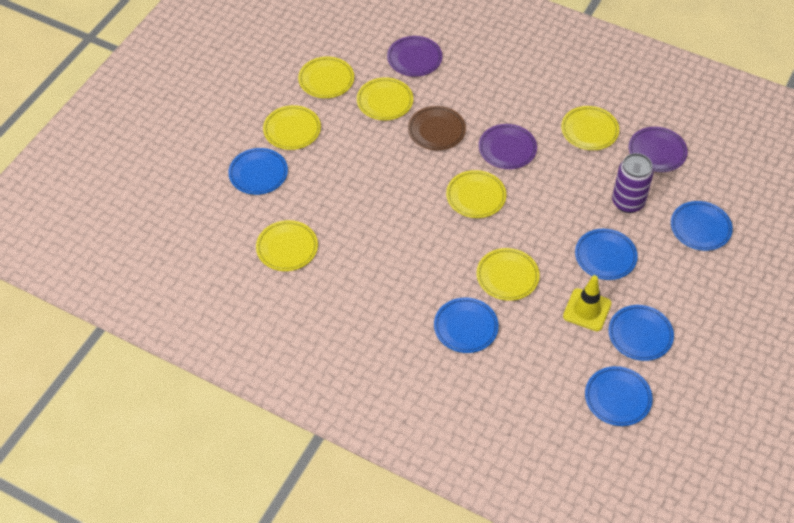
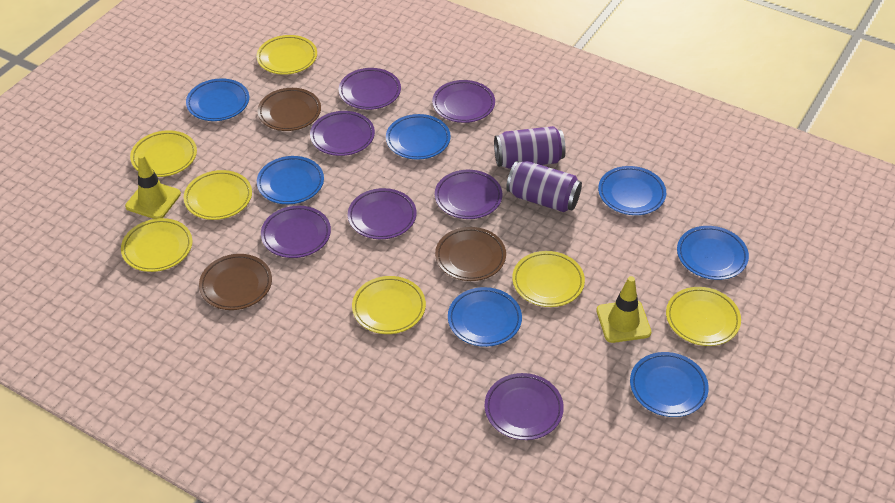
blue plate: 6 -> 7
brown plate: 1 -> 3
purple can: 1 -> 2
purple plate: 3 -> 7
yellow traffic cone: 1 -> 2

